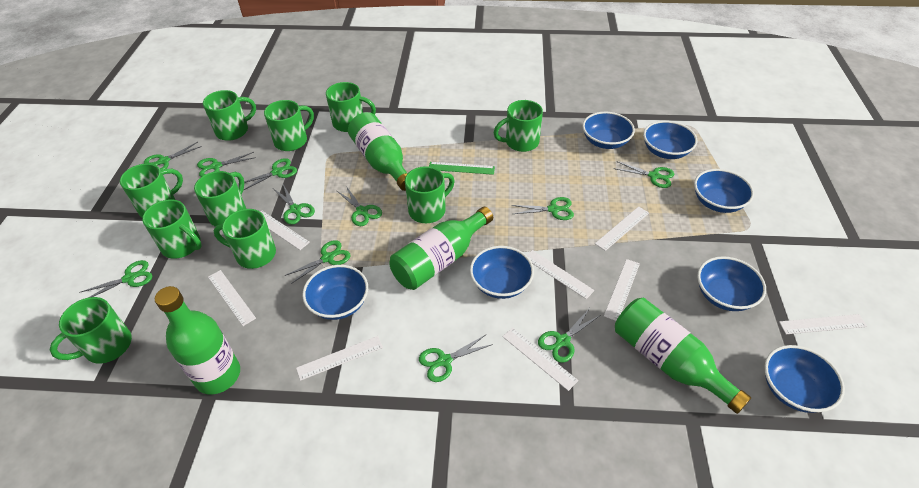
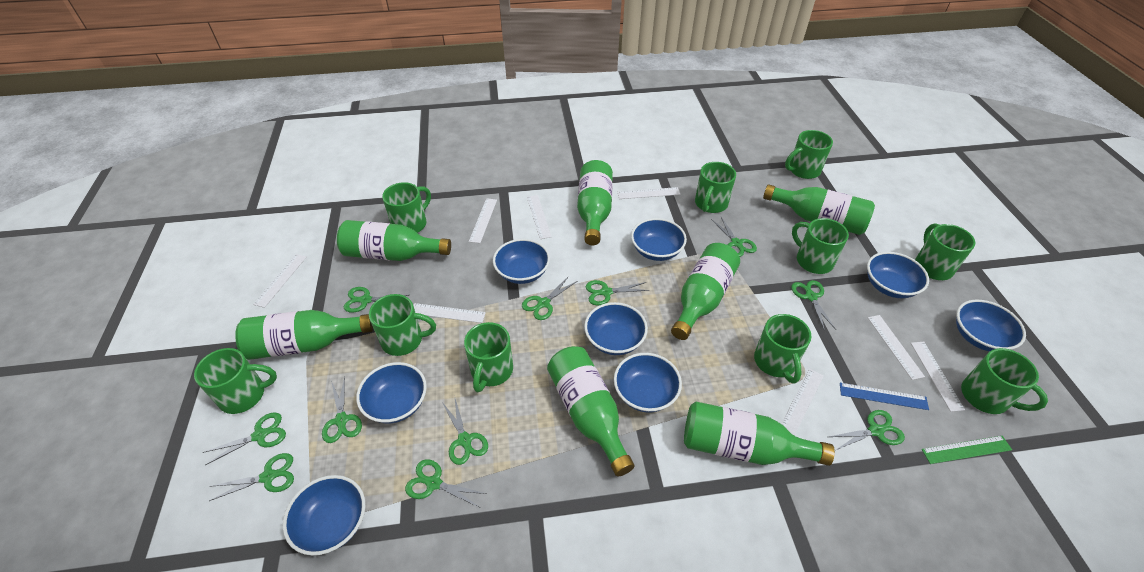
blue bowl: 7 -> 8
blue ruler: 0 -> 1
green bottle: 4 -> 7

